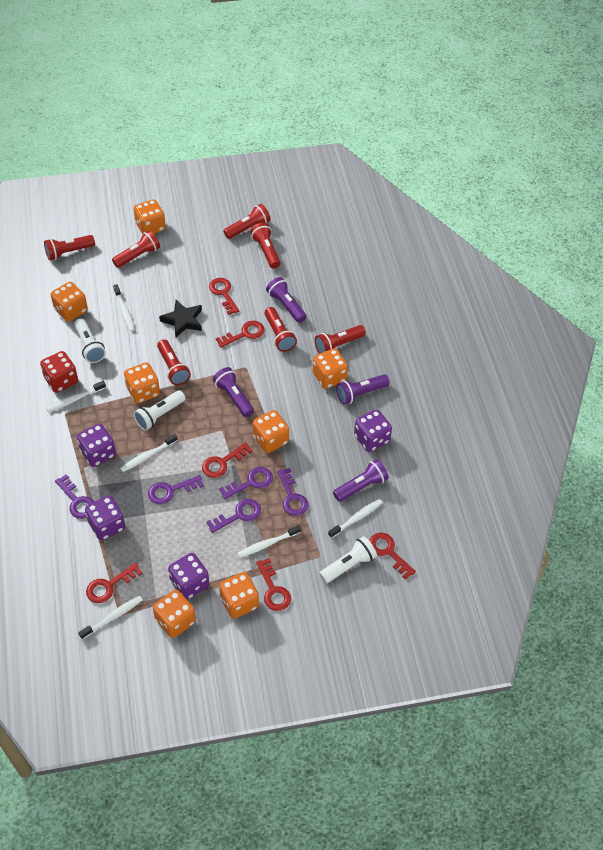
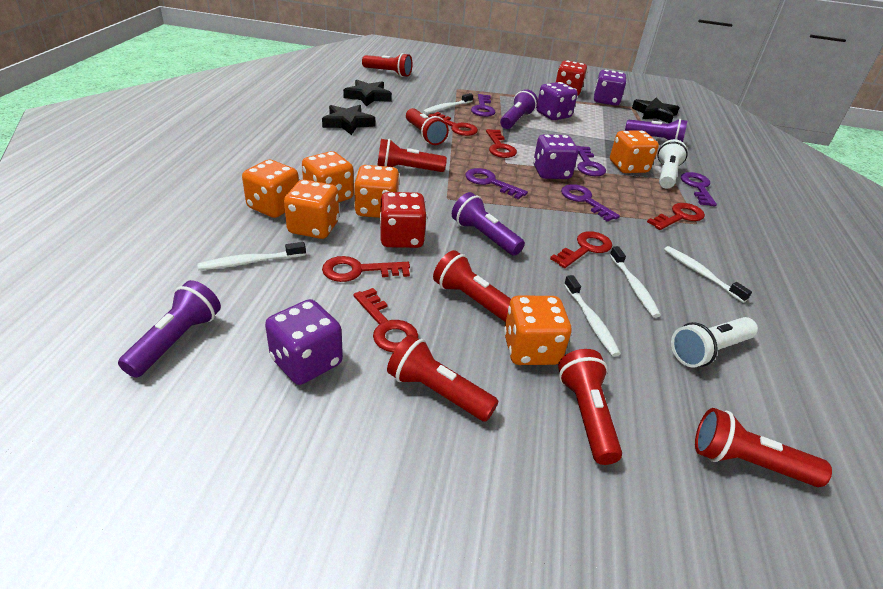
black star: 1 -> 3
orange dice: 7 -> 6
red dice: 1 -> 2
white flashlight: 3 -> 2
white toothbrush: 6 -> 5

